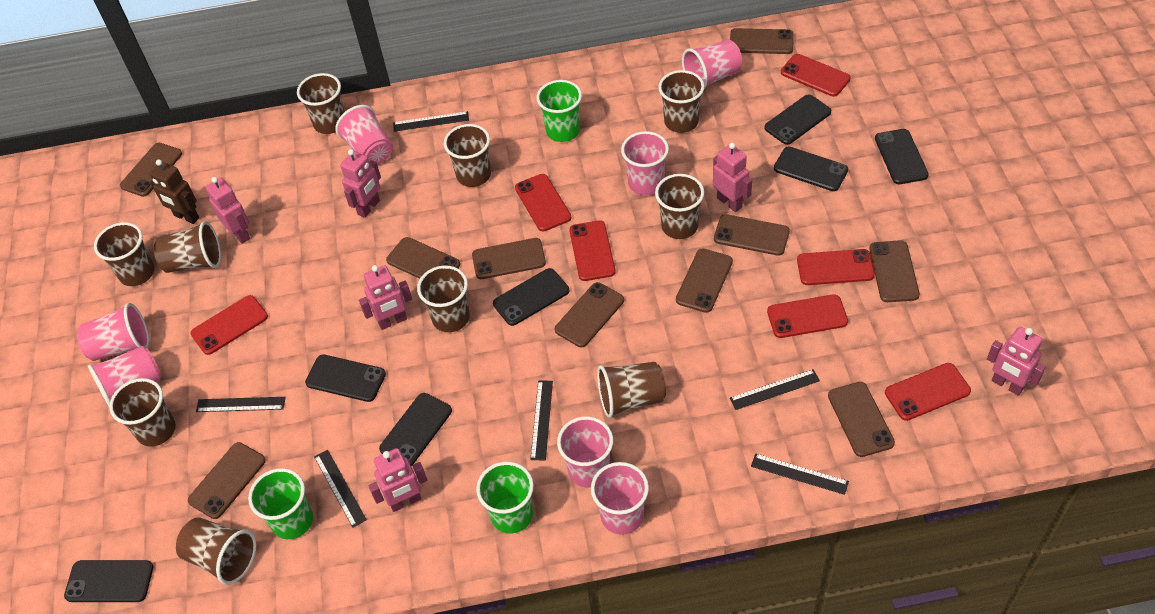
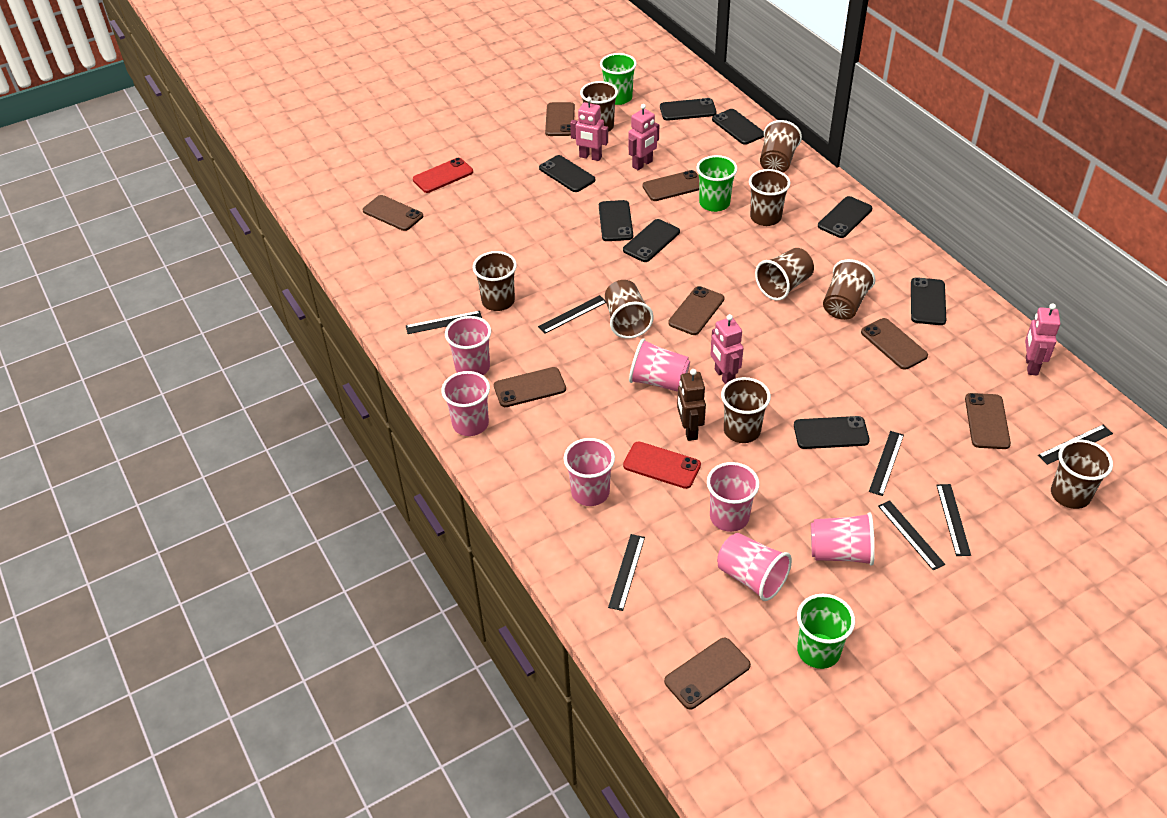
black phone: 7 -> 8
black ruler: 6 -> 7
brown cup: 10 -> 9
brown phone: 10 -> 8
pink robot: 6 -> 4
red phone: 7 -> 2

